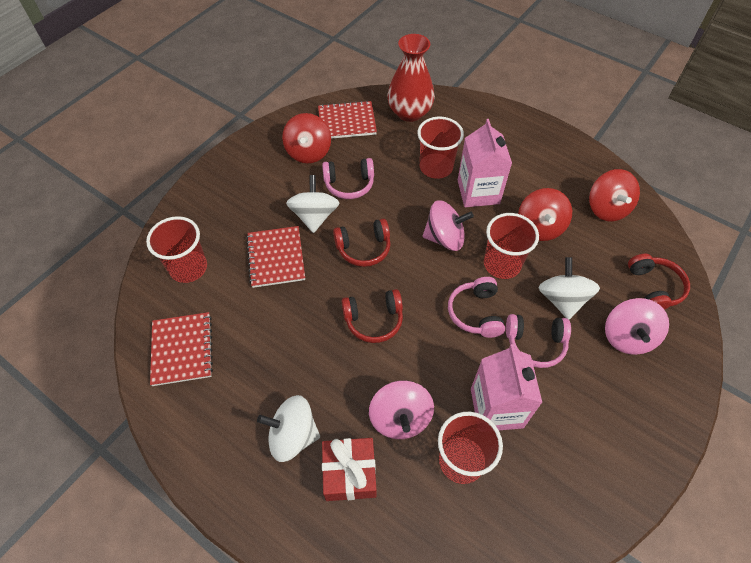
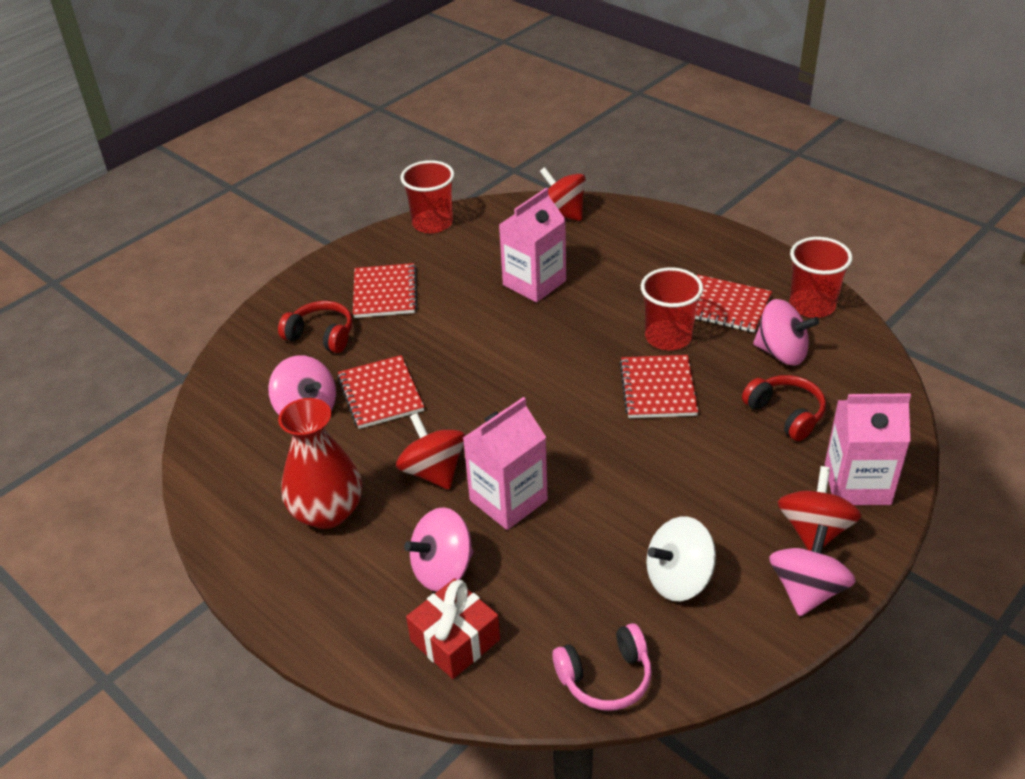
pink carton: 2 -> 3
pink headphones: 3 -> 1
pink spinning top: 3 -> 4
red cup: 4 -> 3
red headphones: 3 -> 2
red notebook: 3 -> 4
white spinning top: 3 -> 1

